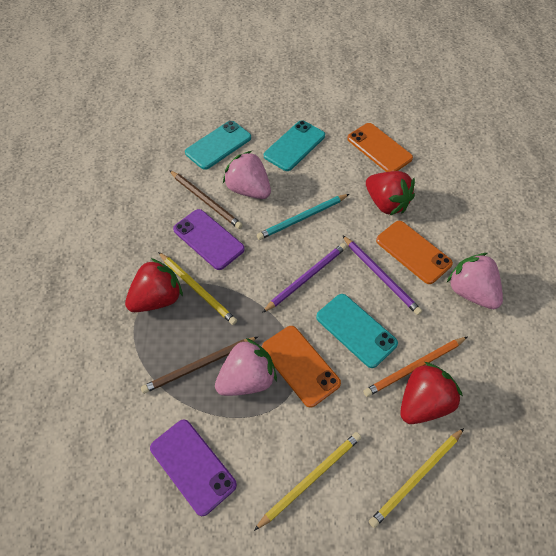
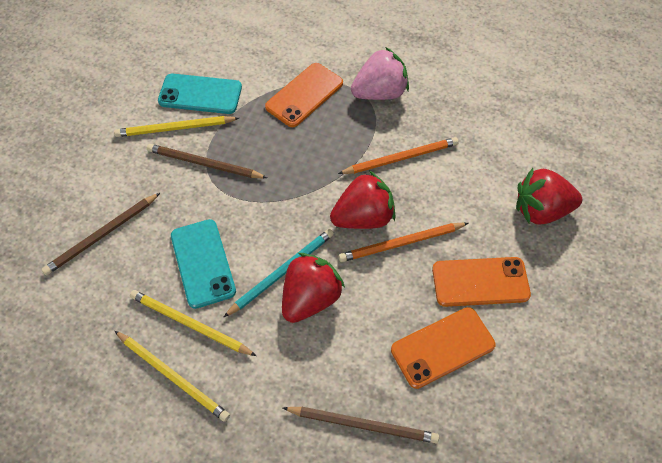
brown pencil: 2 -> 3
orange pencil: 1 -> 2
pink strawberry: 3 -> 1
purple pencil: 2 -> 0
purple phone: 2 -> 0
turquoise phone: 3 -> 2

